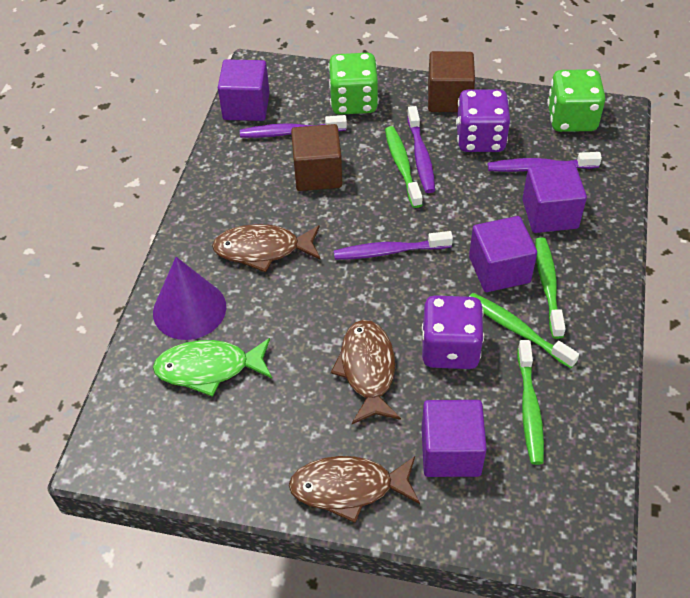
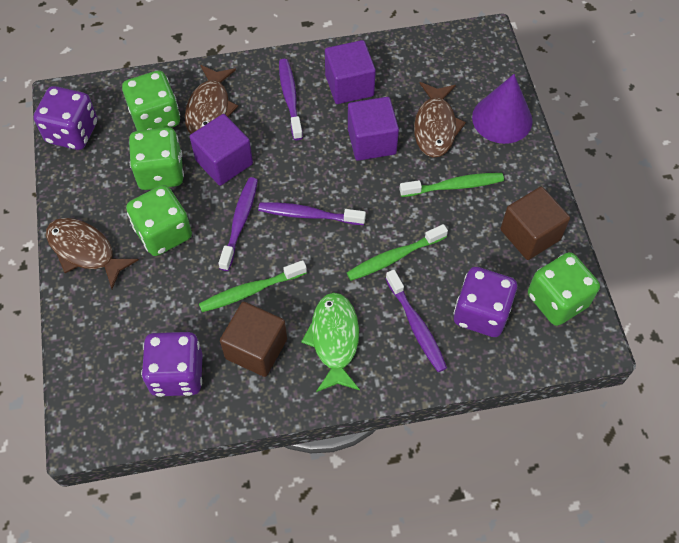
green dice: 2 -> 4
green toothbrush: 4 -> 3
purple cube: 4 -> 3
purple dice: 2 -> 3

